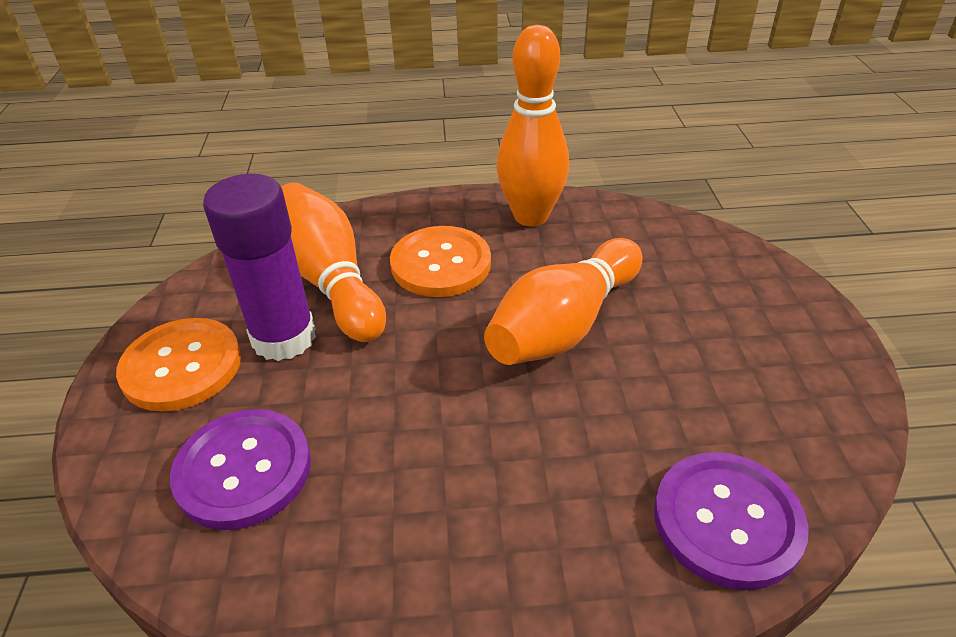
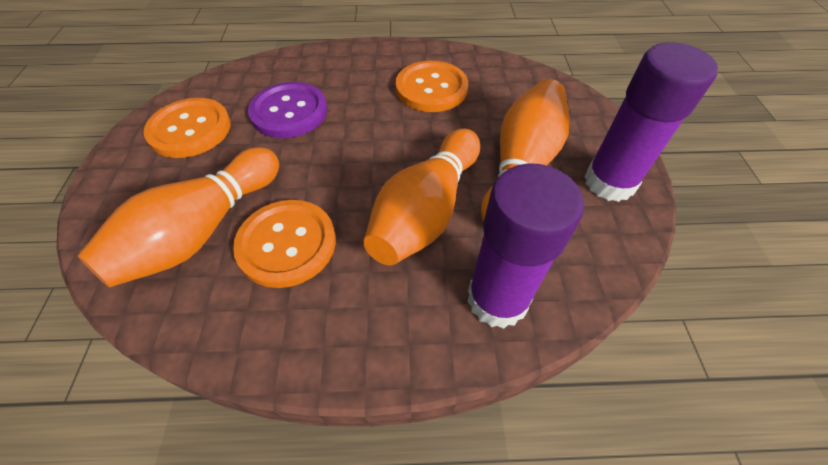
orange button: 2 -> 3
purple button: 2 -> 1
purple glue stick: 1 -> 2

